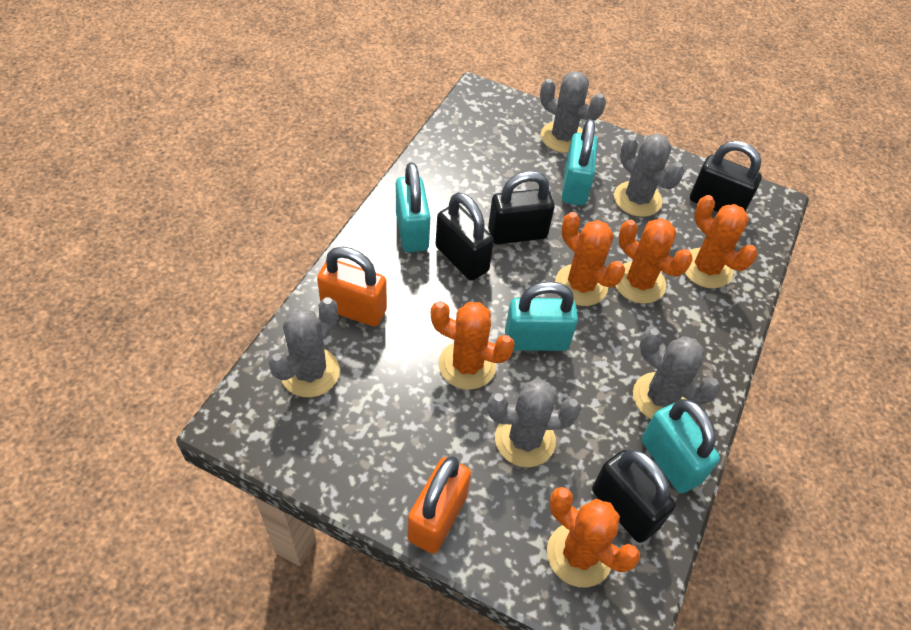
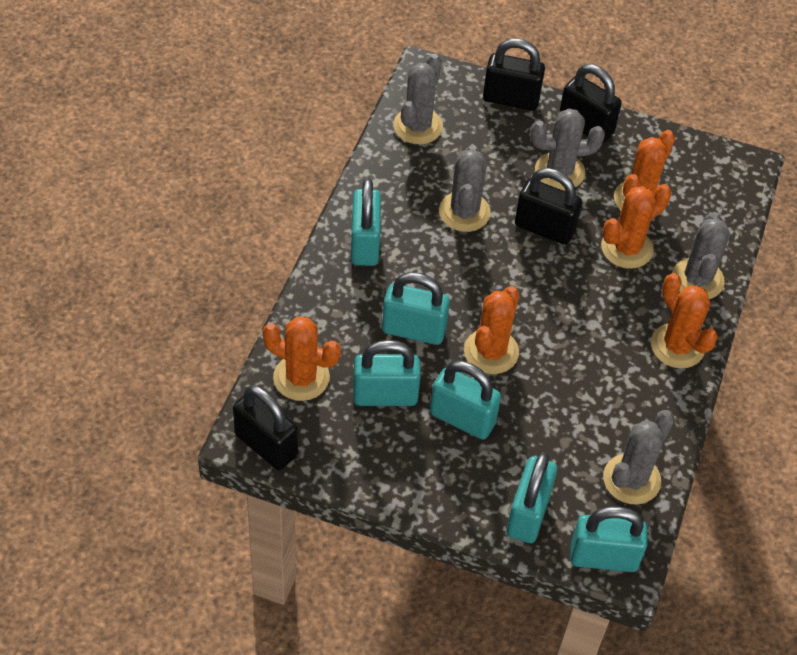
orange padlock: 2 -> 0
turquoise padlock: 4 -> 6

